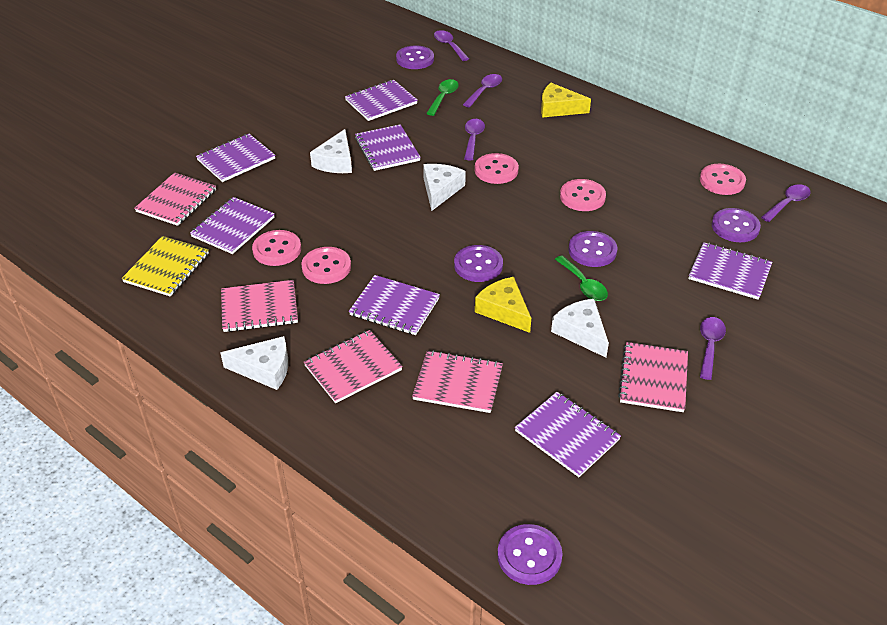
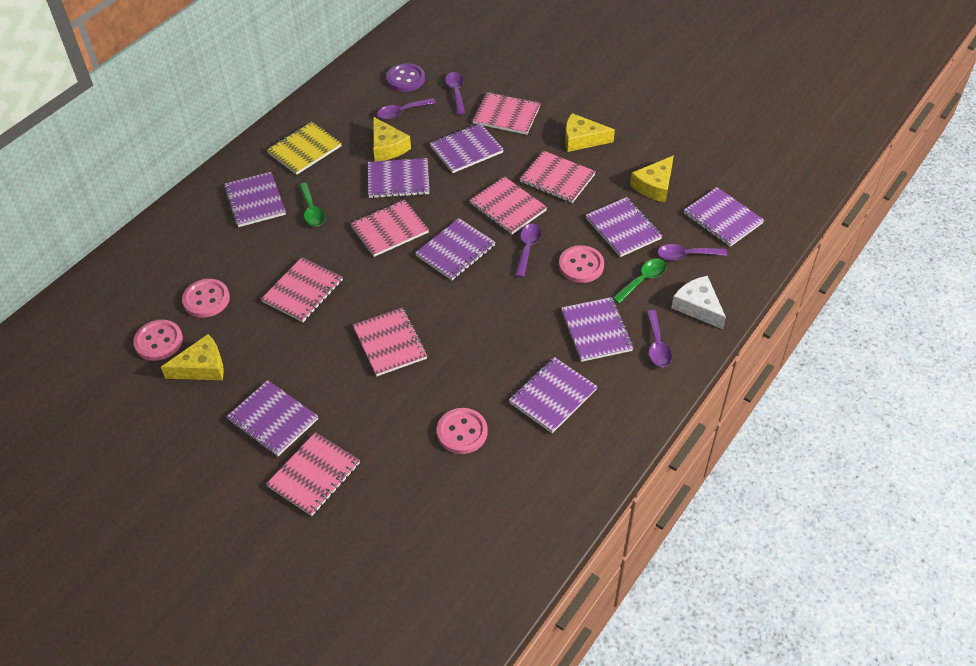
pink button: 5 -> 4
pink notebook: 5 -> 7
purple button: 5 -> 1
purple notebook: 7 -> 9
white cheese: 4 -> 1
yellow cheese: 2 -> 4

